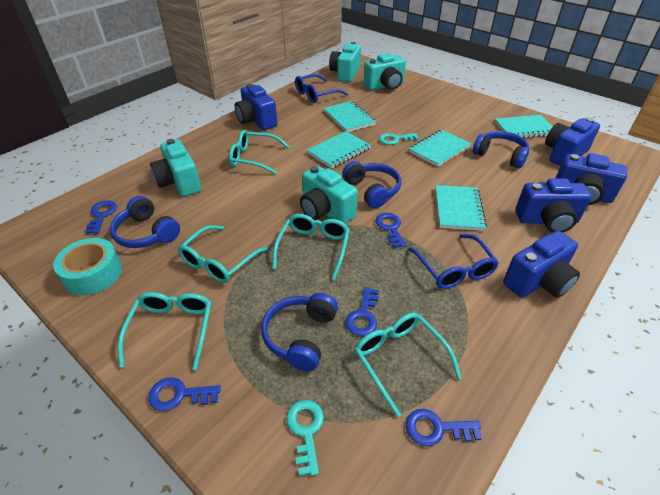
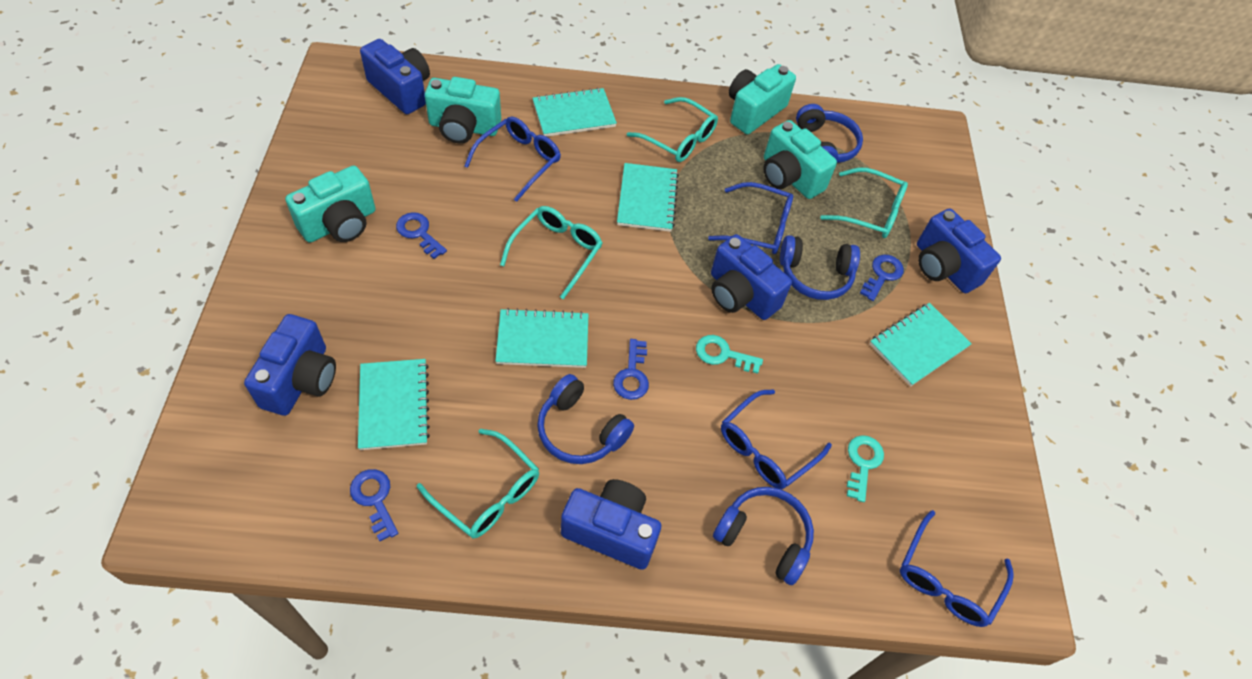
blue glasses: 2 -> 4
blue key: 5 -> 4
turquoise glasses: 5 -> 4
turquoise tape: 1 -> 0

